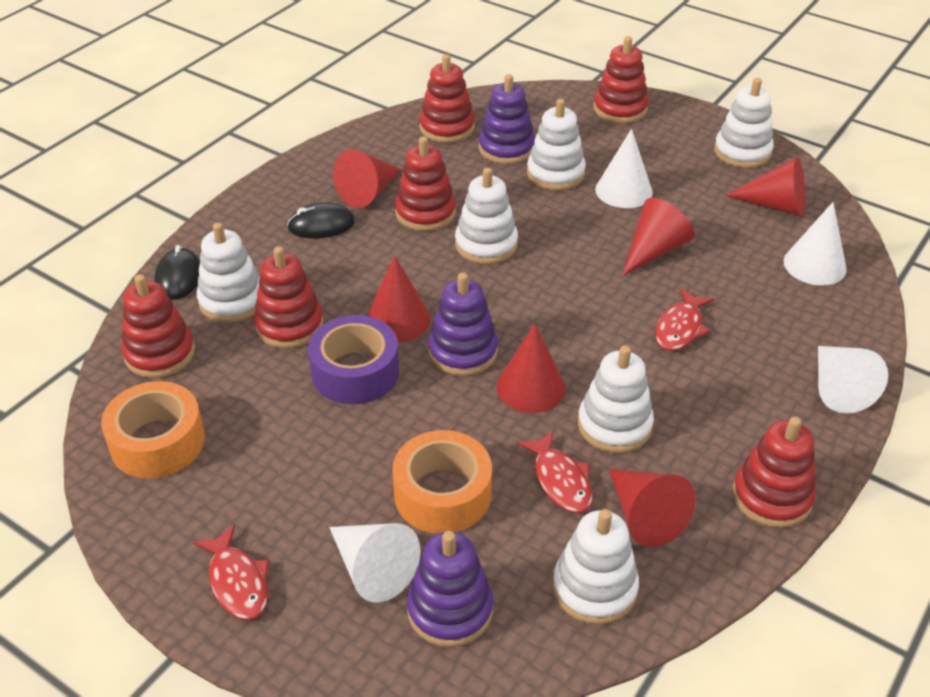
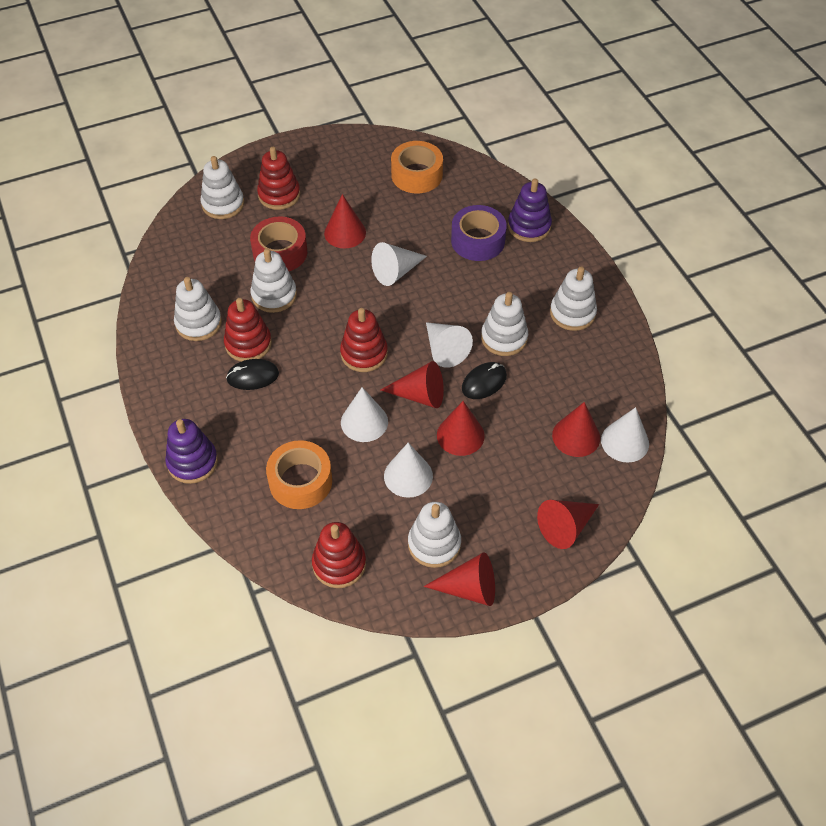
purple stacking toy: 3 -> 2
red fish: 3 -> 0
red stacking toy: 6 -> 4
red tape: 0 -> 1
white cone: 4 -> 5

